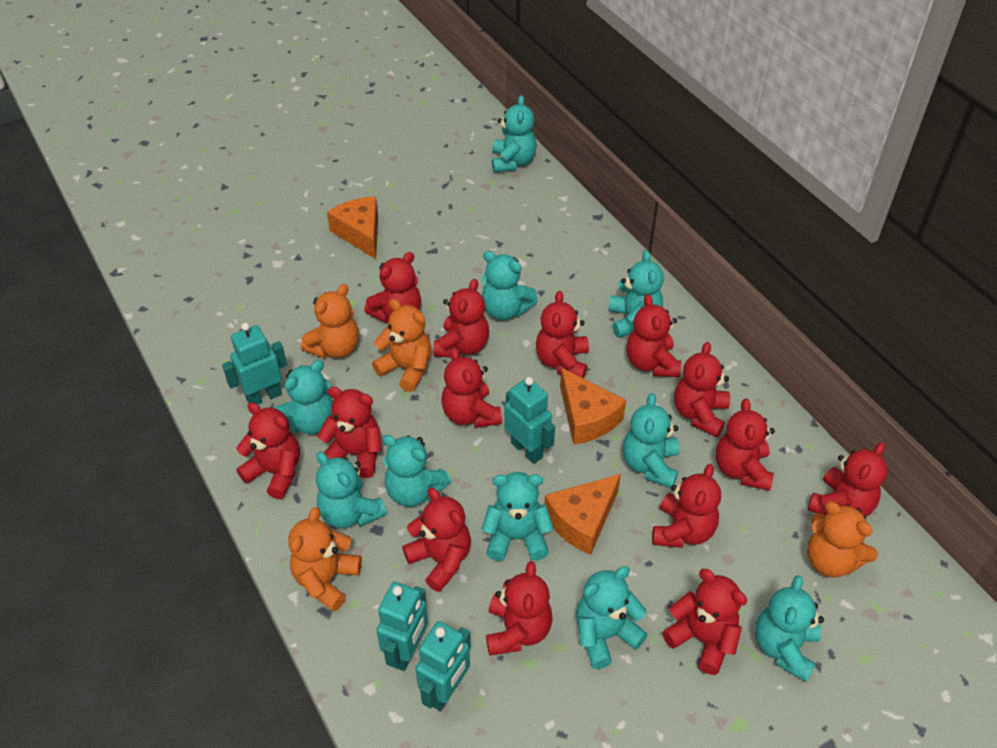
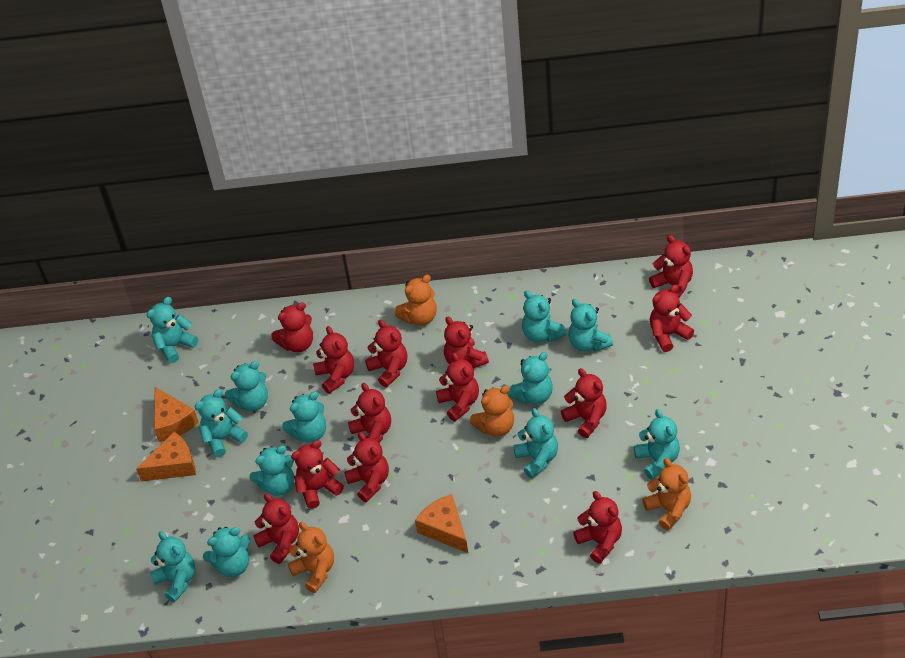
red teddy bear: 14 -> 13
turquoise robot: 4 -> 0
turquoise teddy bear: 10 -> 12

